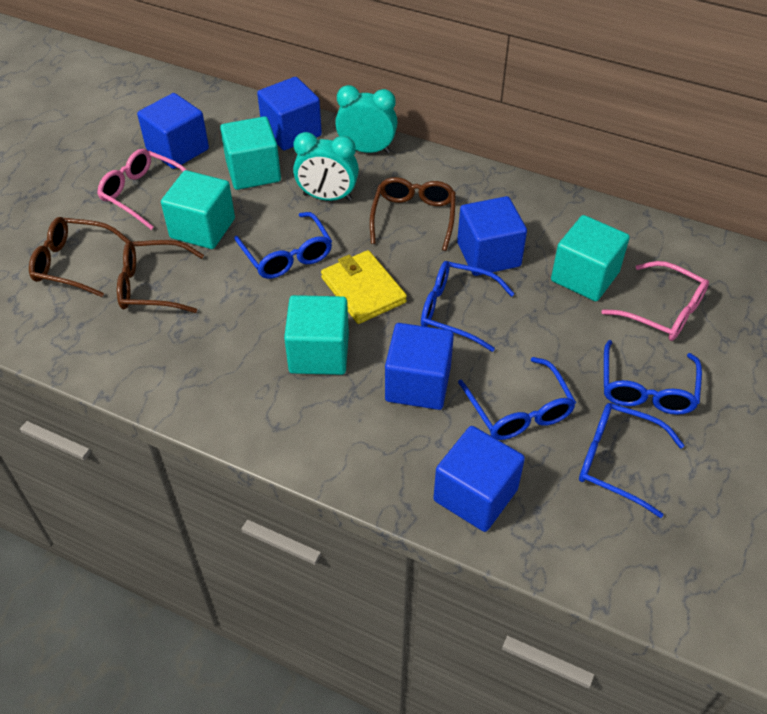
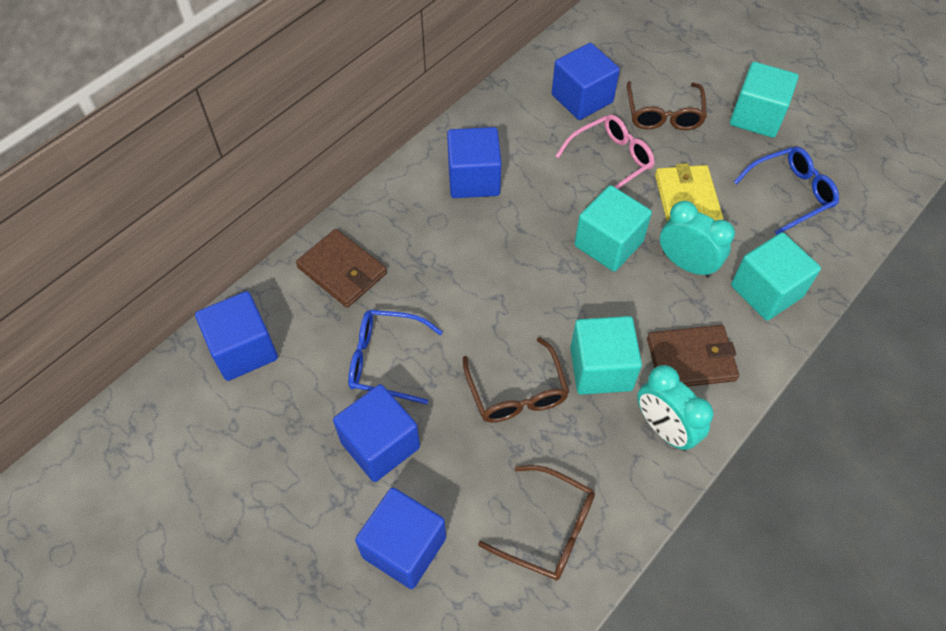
blue glasses: 5 -> 2
brown wallet: 0 -> 2
pink glasses: 2 -> 1

